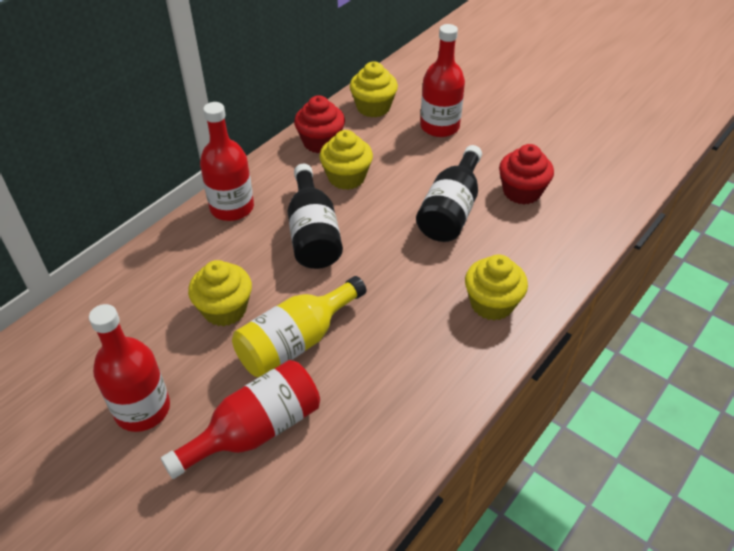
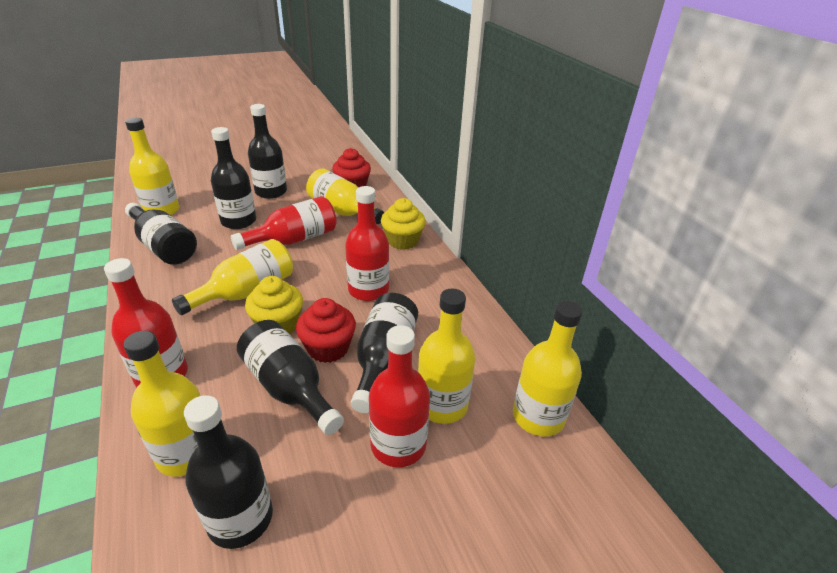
black bottle: 2 -> 6
yellow bottle: 1 -> 6
yellow cupcake: 4 -> 2

